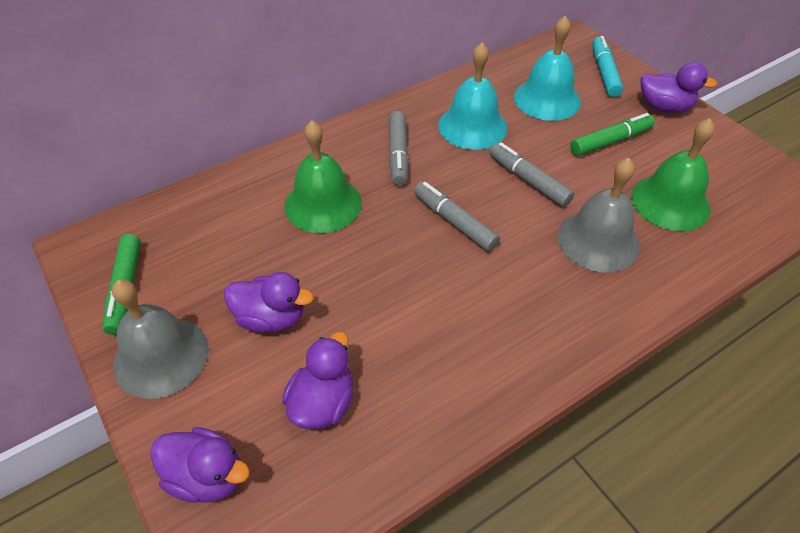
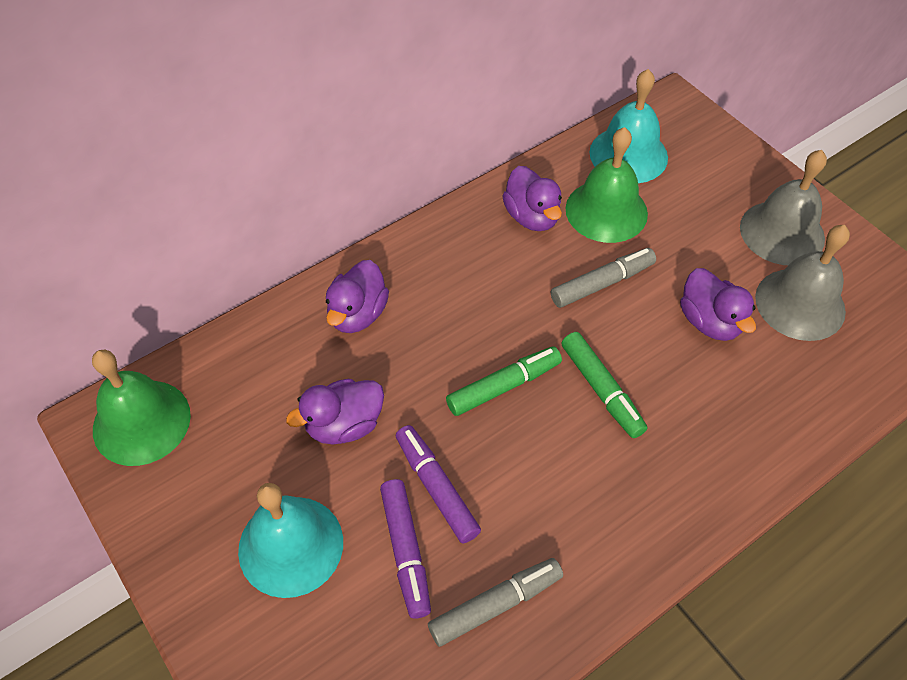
grey marker: 3 -> 2
purple marker: 0 -> 2
turquoise marker: 1 -> 0

